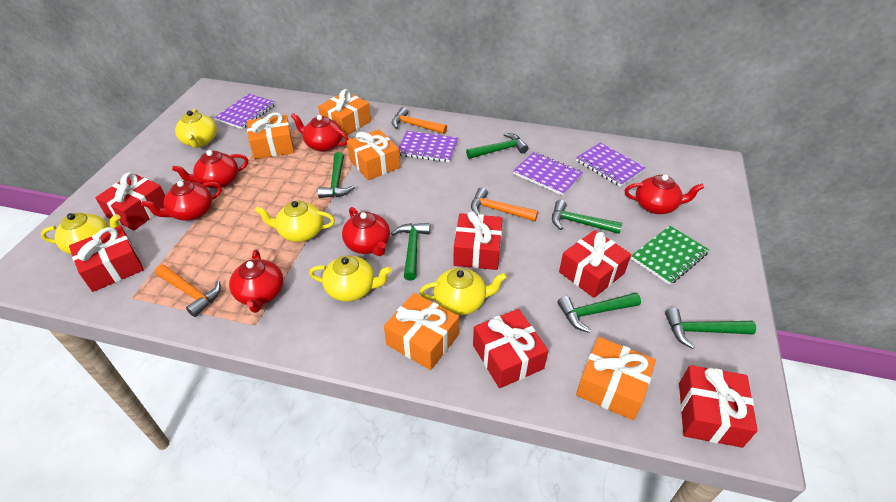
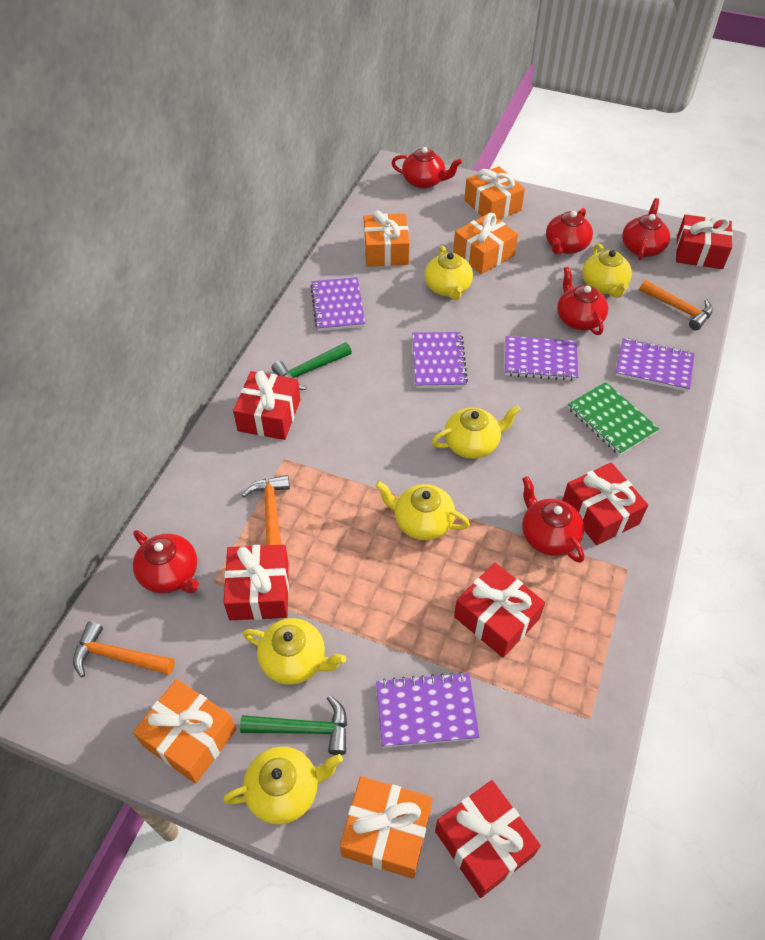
green hammer: 6 -> 2
purple notebook: 4 -> 5
yellow teapot: 5 -> 6

